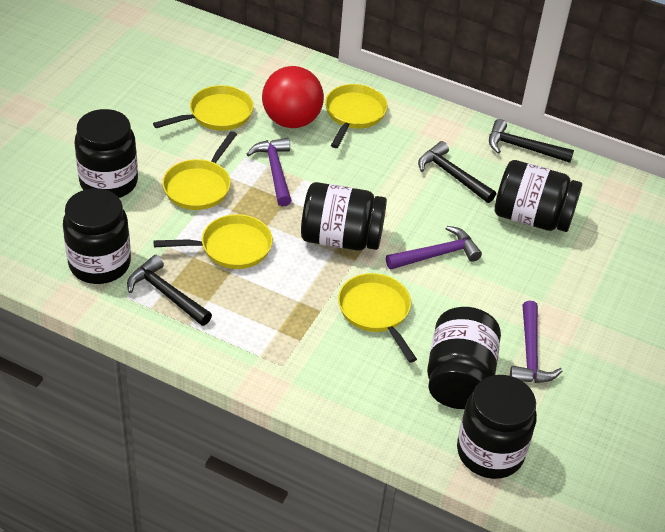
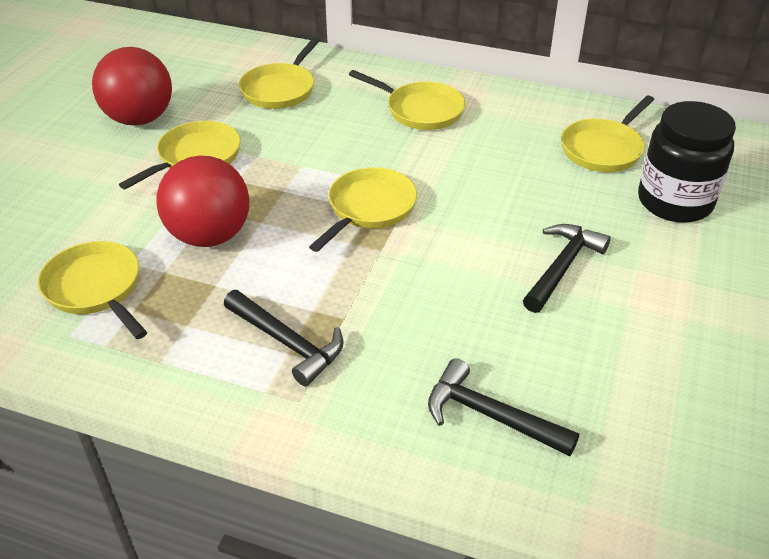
black jar: 6 -> 1
purple hammer: 3 -> 0
red ball: 1 -> 2
yellow pan: 5 -> 6

